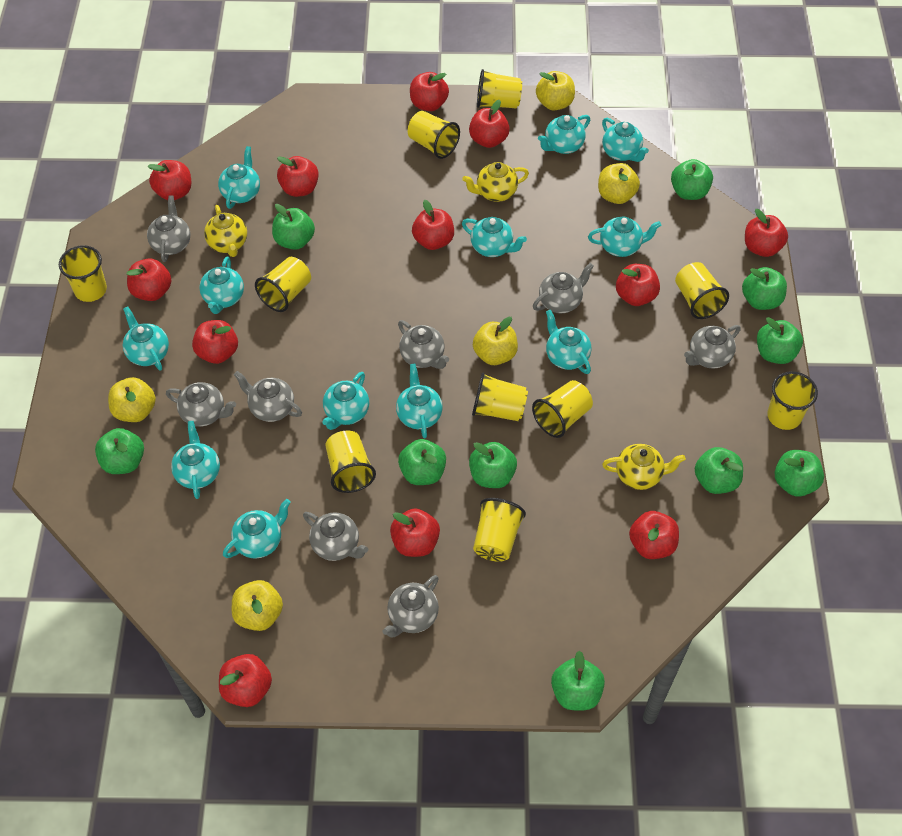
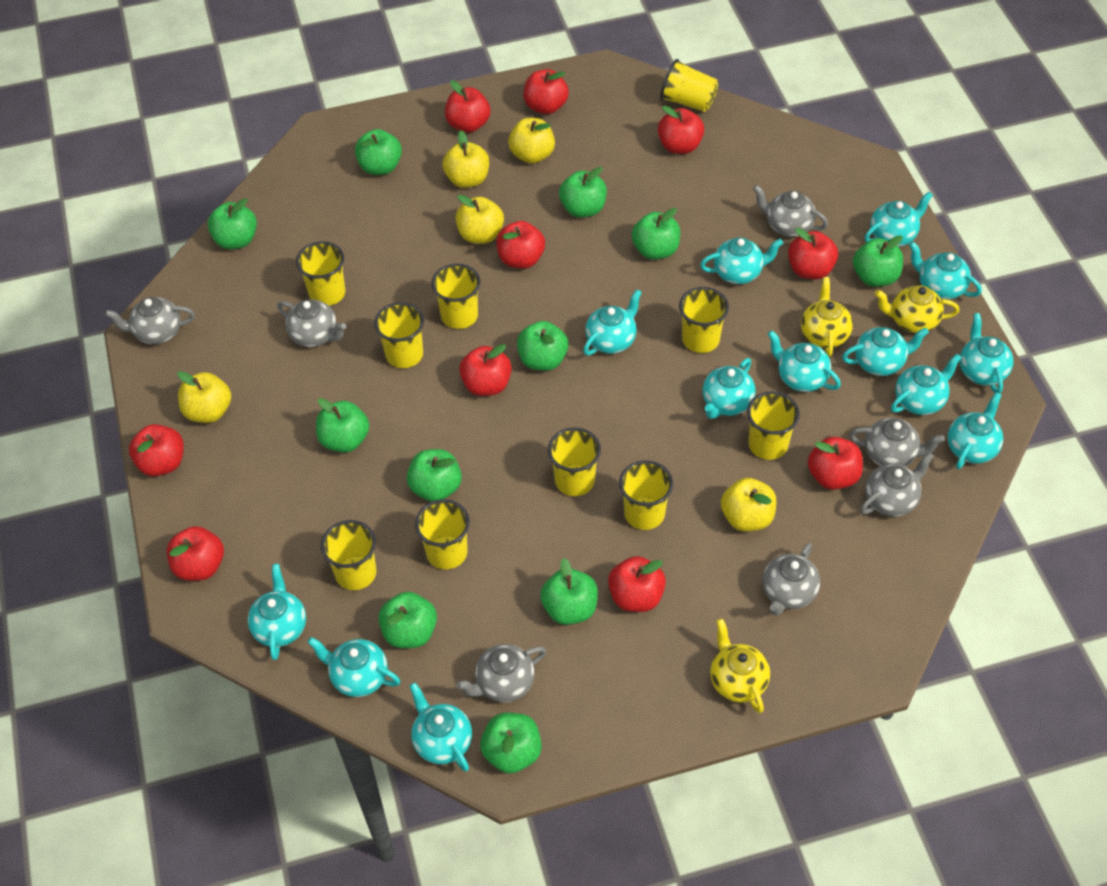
green apple: 10 -> 11
grey teapot: 8 -> 7
red apple: 12 -> 10
turquoise teapot: 12 -> 13

